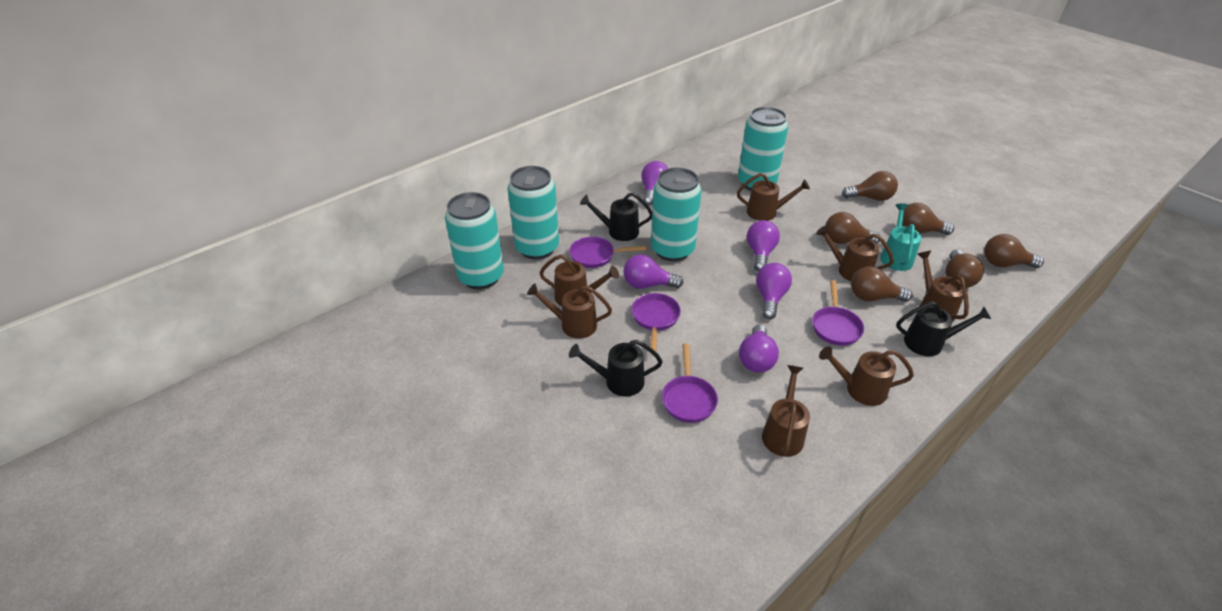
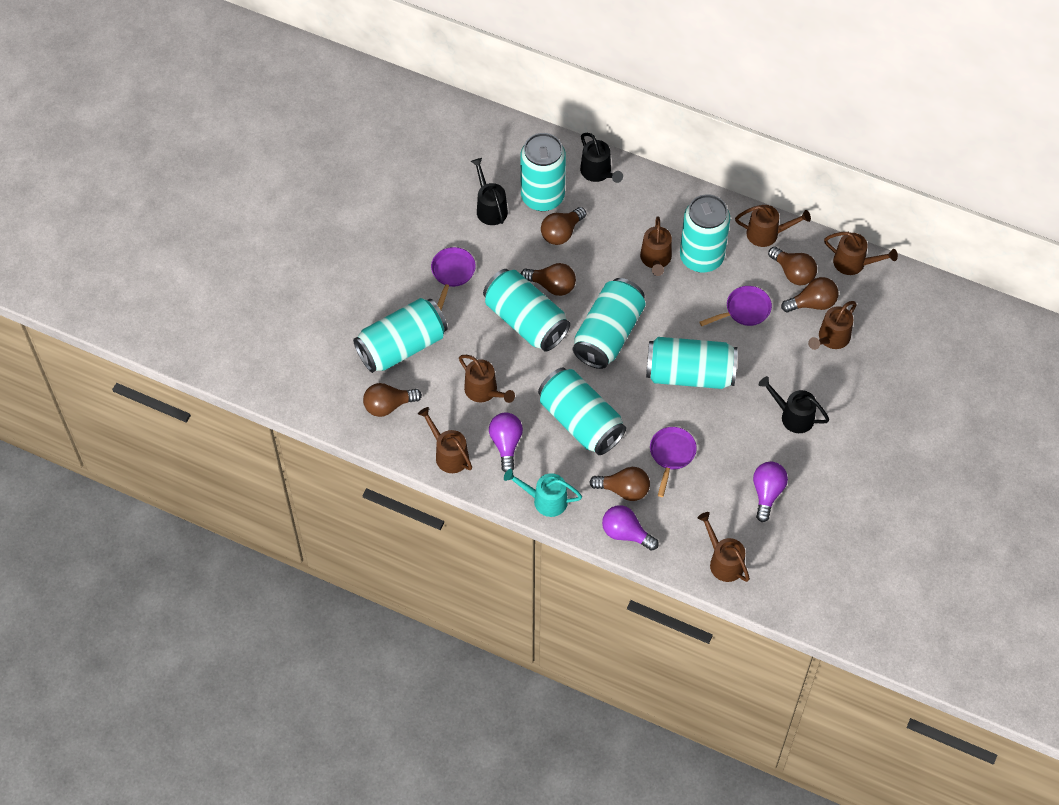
purple light bulb: 5 -> 3
purple pan: 4 -> 3
turquoise can: 4 -> 7

